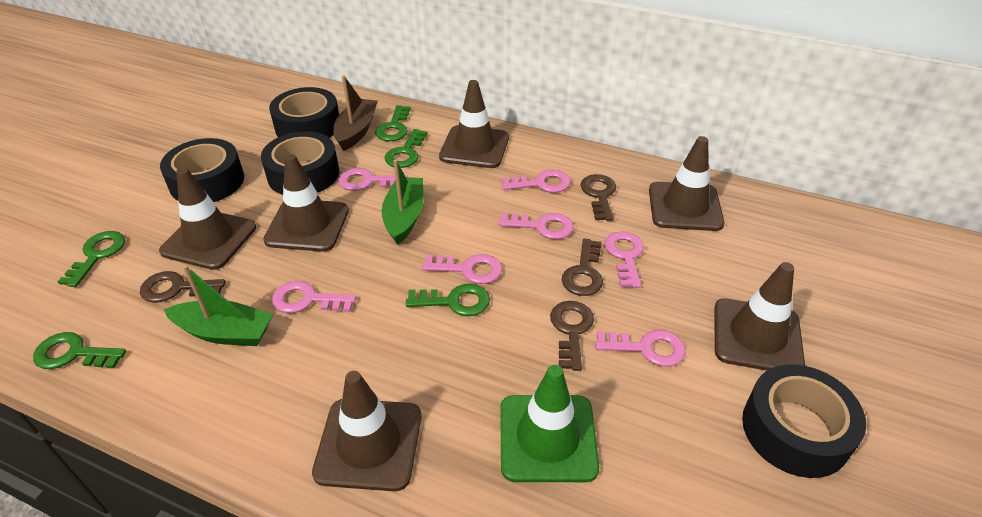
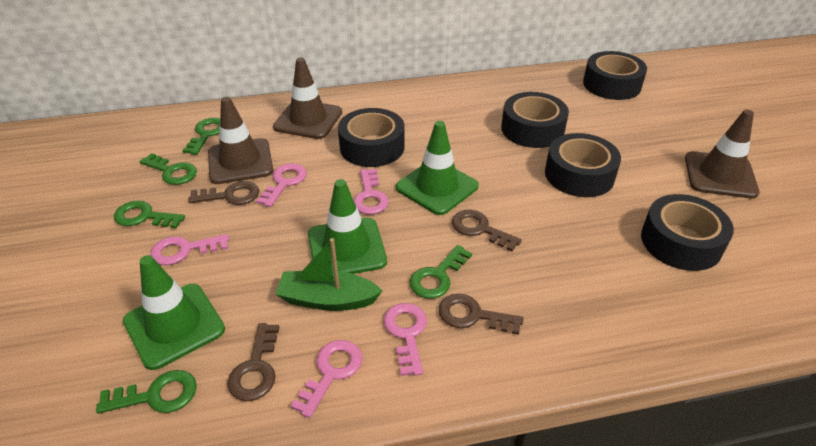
black tape: 4 -> 5
brown boat: 1 -> 0
brown traffic cone: 6 -> 3
green boat: 2 -> 1
green traffic cone: 1 -> 3
pink key: 7 -> 5

